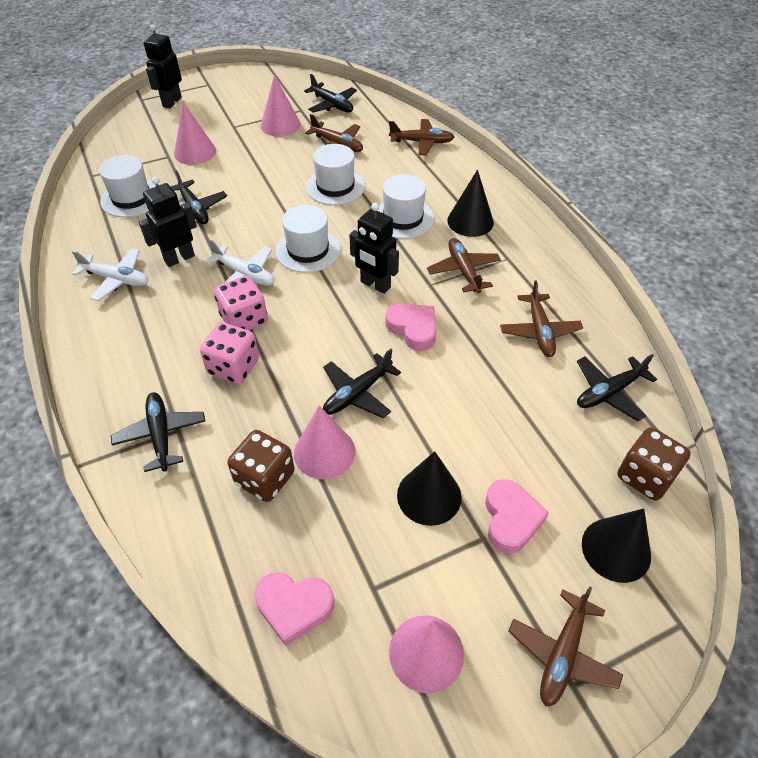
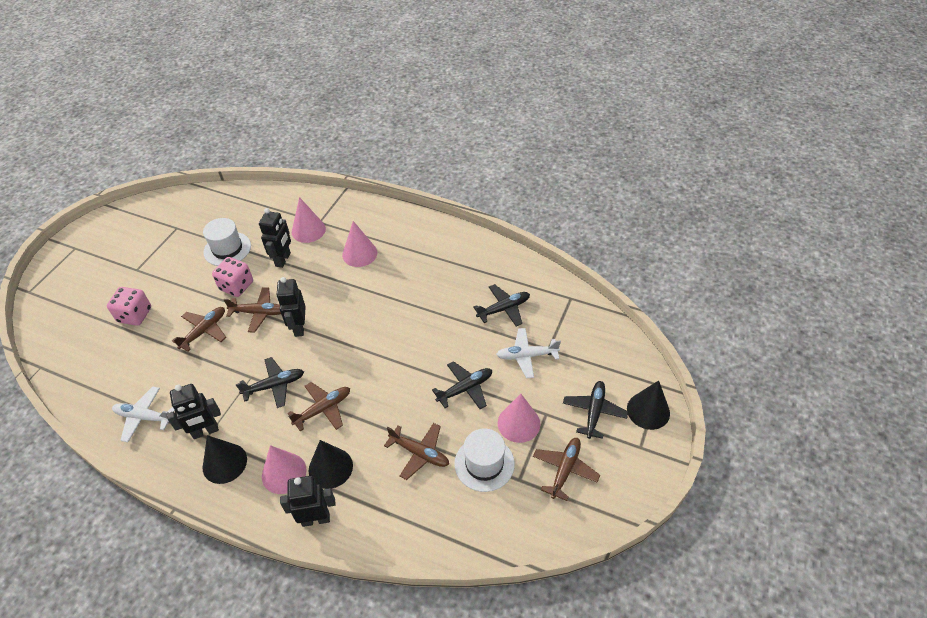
black plane: 5 -> 4
black robot: 3 -> 4
brown dice: 2 -> 0
pink heart: 3 -> 0
white hat: 4 -> 2

